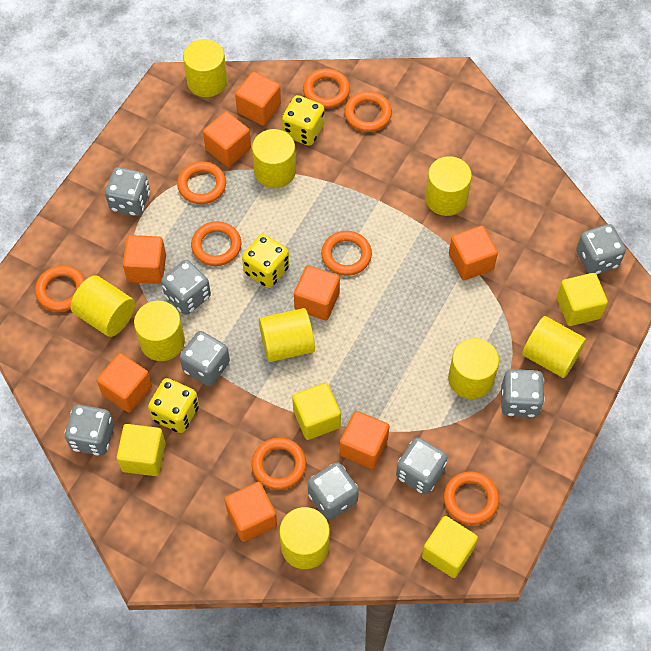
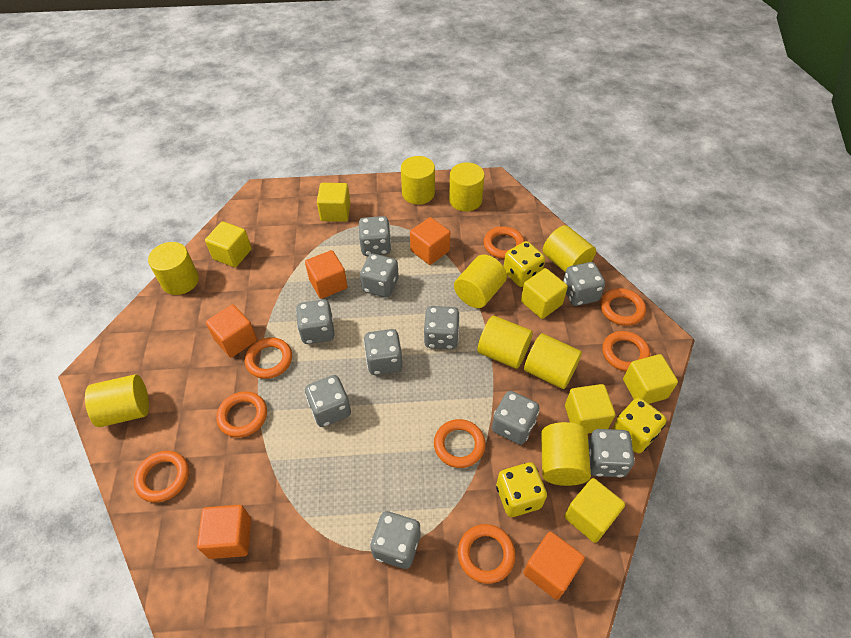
grey dice: 8 -> 10
orange cube: 8 -> 5
yellow cube: 4 -> 6

